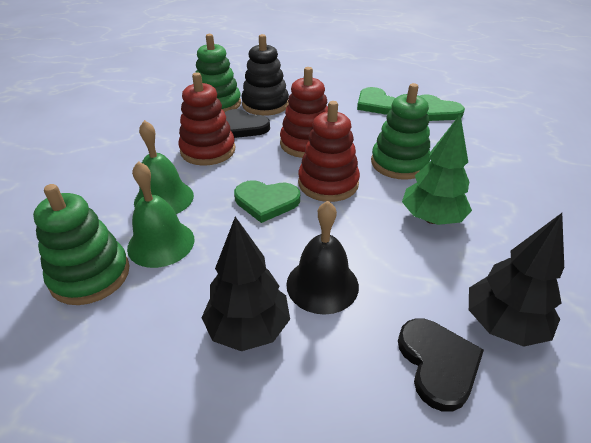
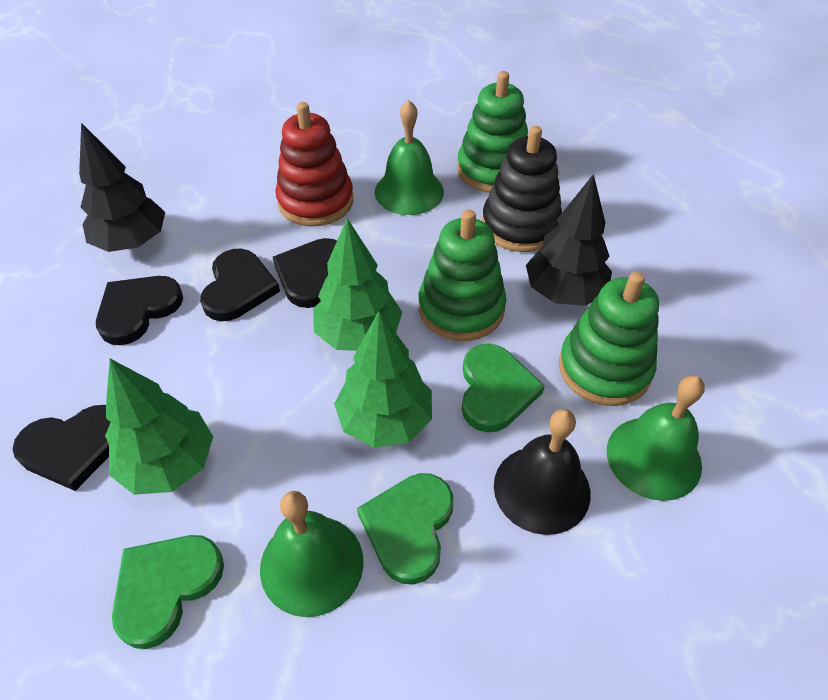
black heart: 2 -> 4
green bell: 2 -> 3
green tree: 1 -> 3
red stacking toy: 3 -> 1

